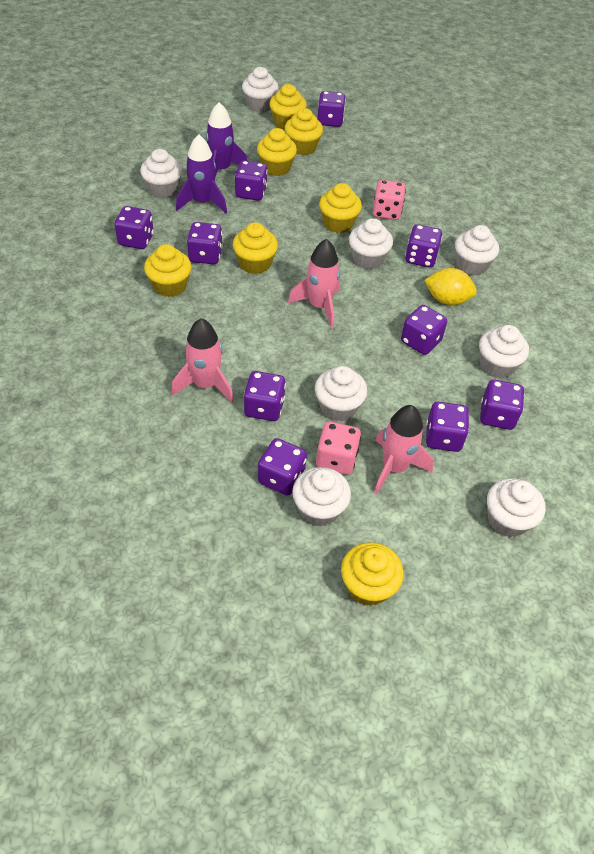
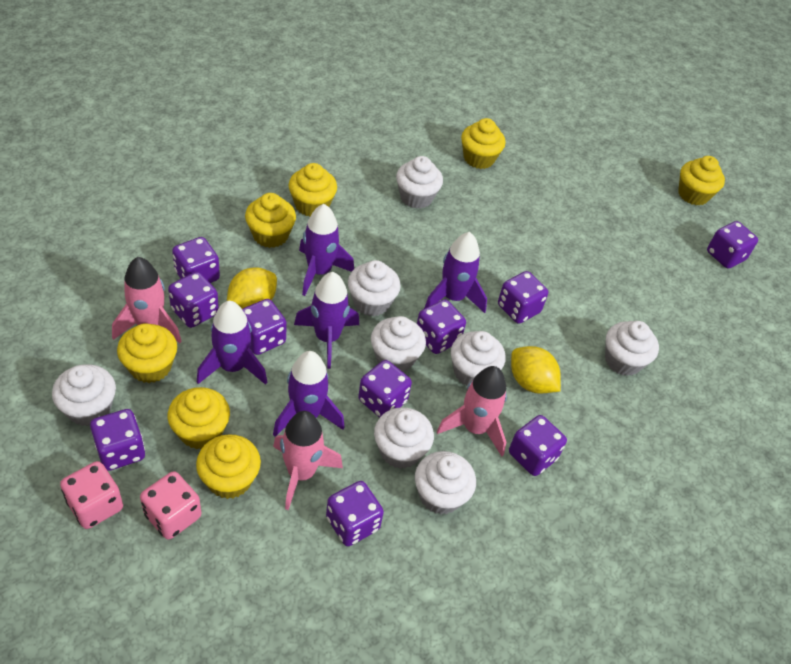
purple rocket: 2 -> 5
yellow lemon: 1 -> 2

